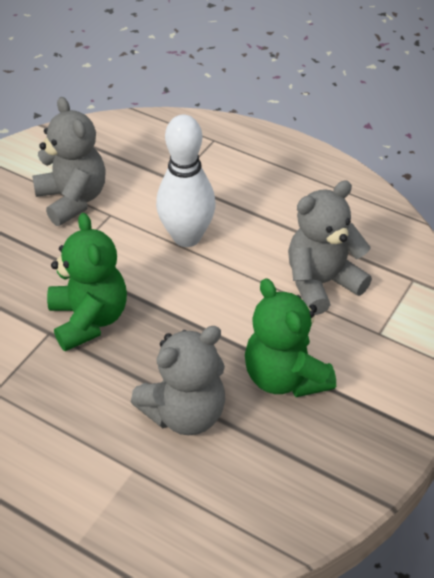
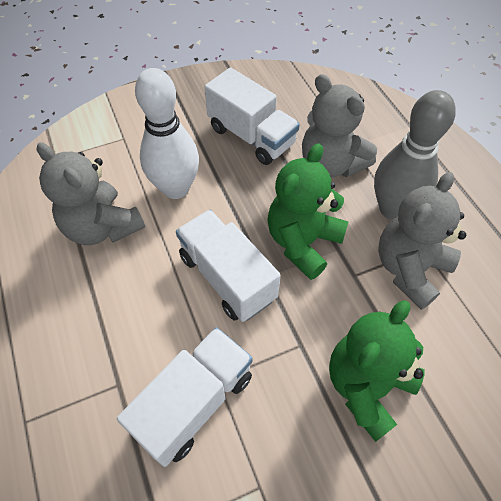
grey bowling pin: 0 -> 1
white truck: 0 -> 3

